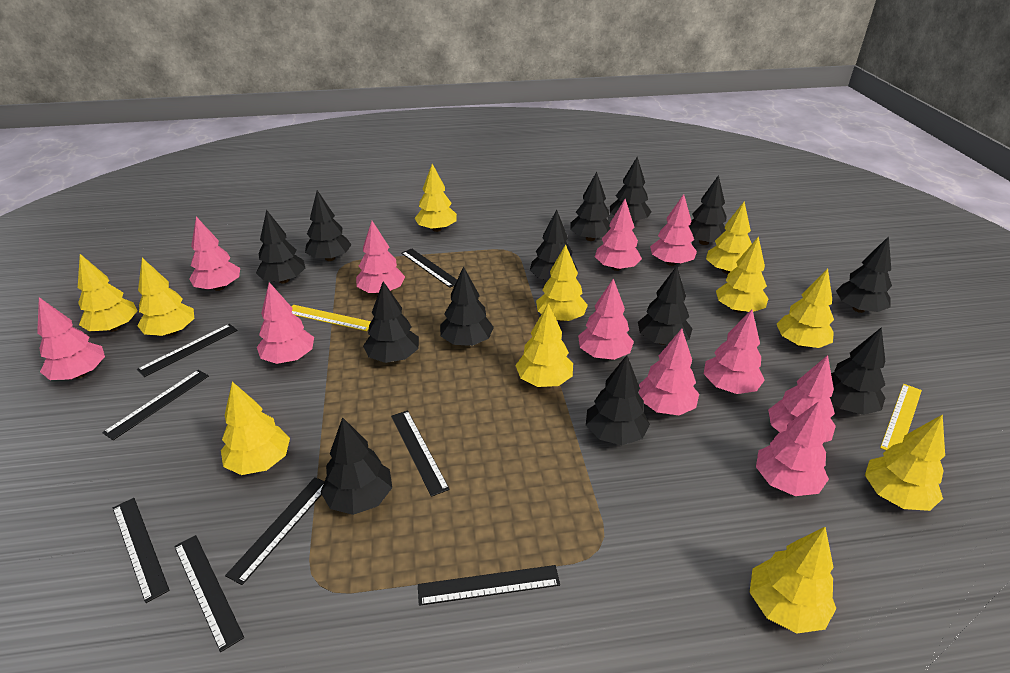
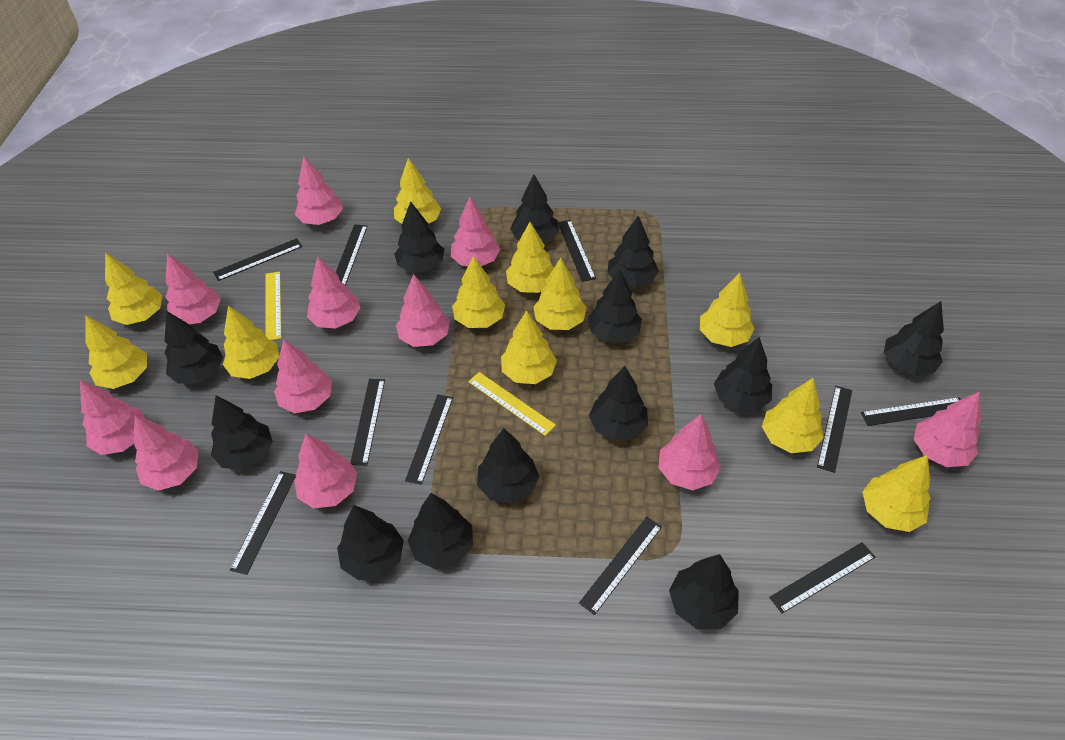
black ruler: 8 -> 10

